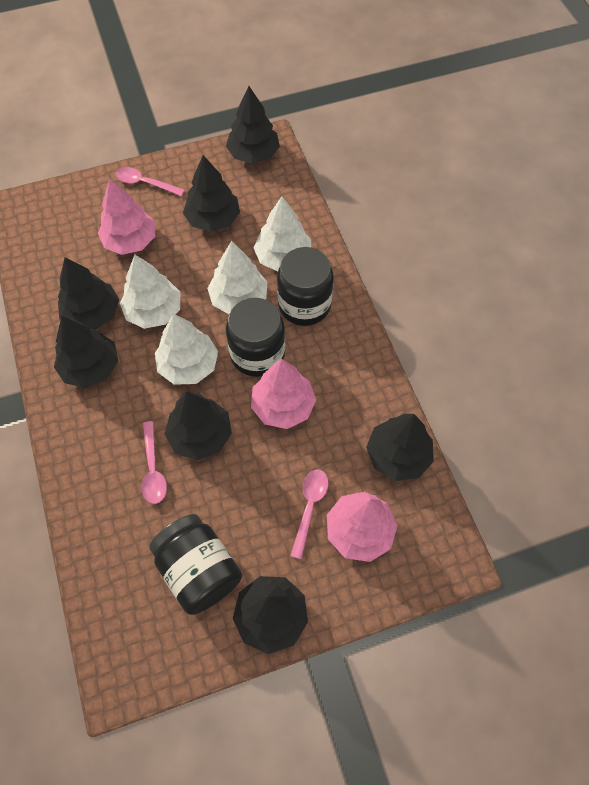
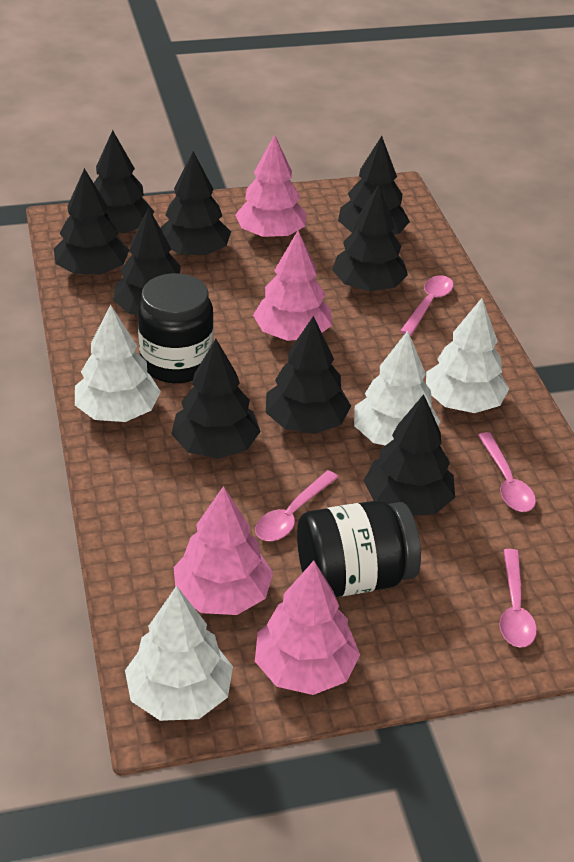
black jar: 3 -> 2
black tree: 7 -> 9
pink spoon: 3 -> 4
pink tree: 3 -> 4

